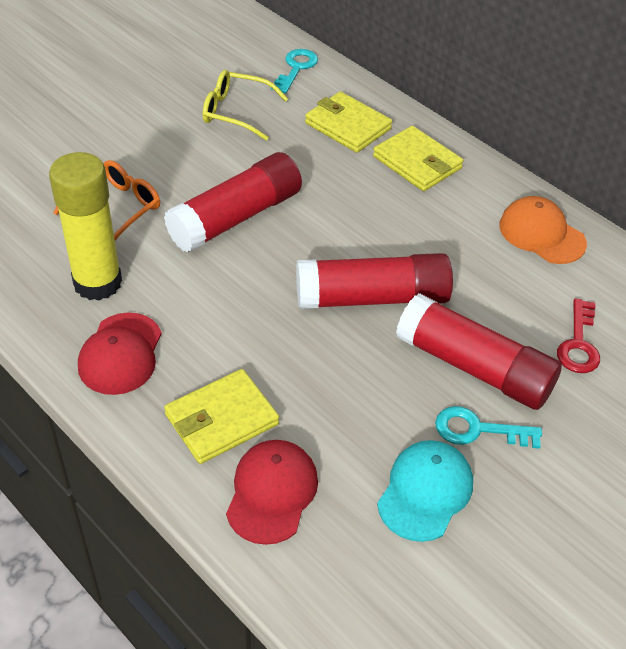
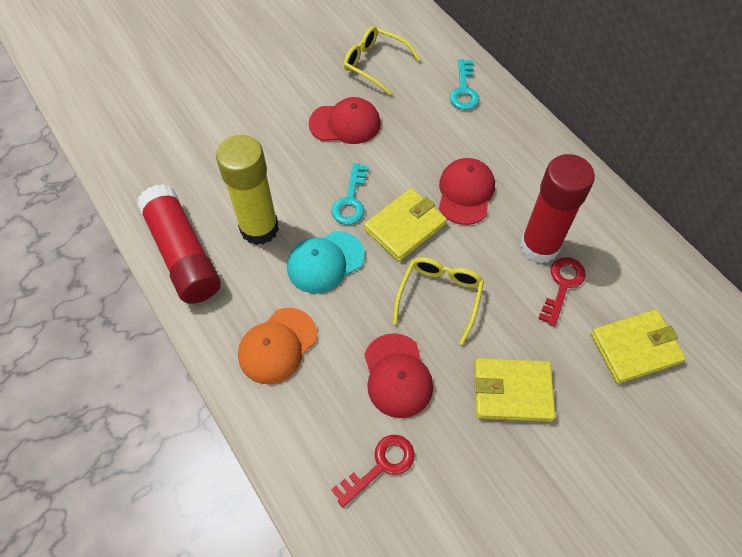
orange glasses: 1 -> 0
red cap: 2 -> 3
red glue stick: 3 -> 2
red key: 1 -> 2
yellow glasses: 1 -> 2

